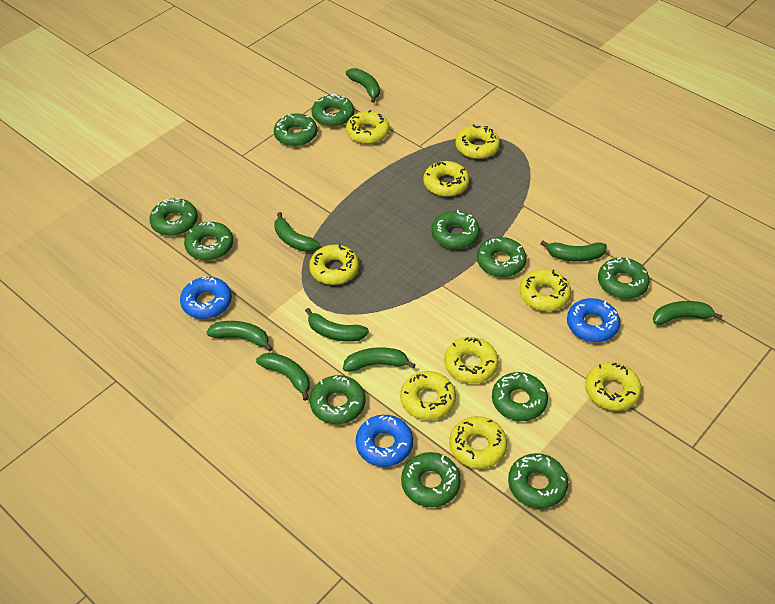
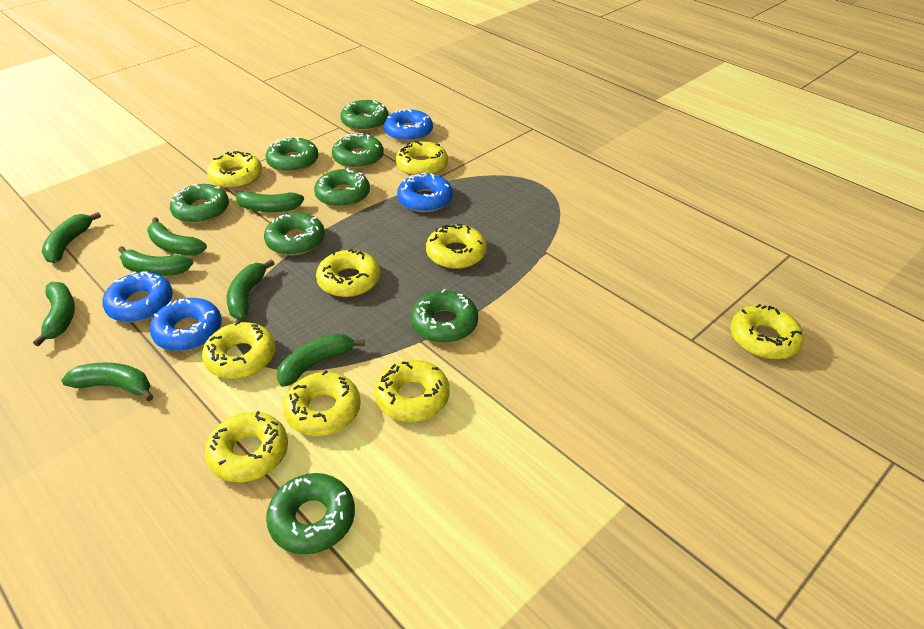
blue donut: 3 -> 4
green donut: 11 -> 8

